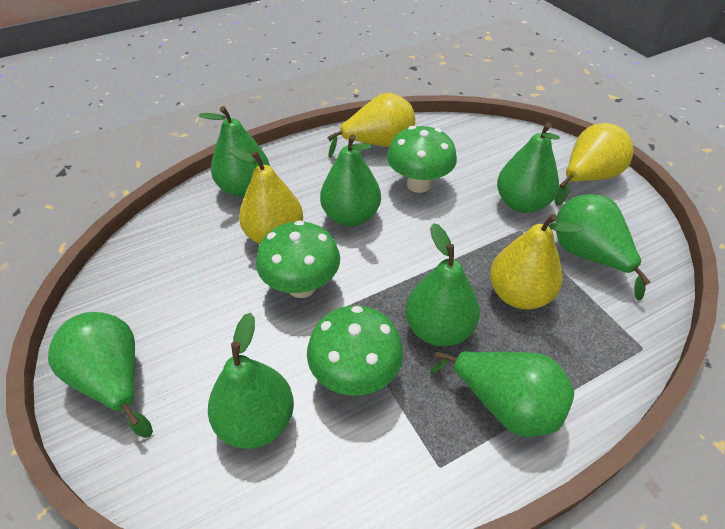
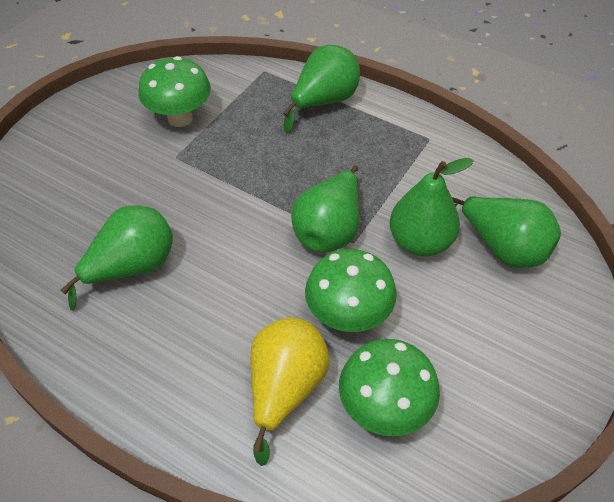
green pear: 8 -> 5
yellow pear: 4 -> 1

